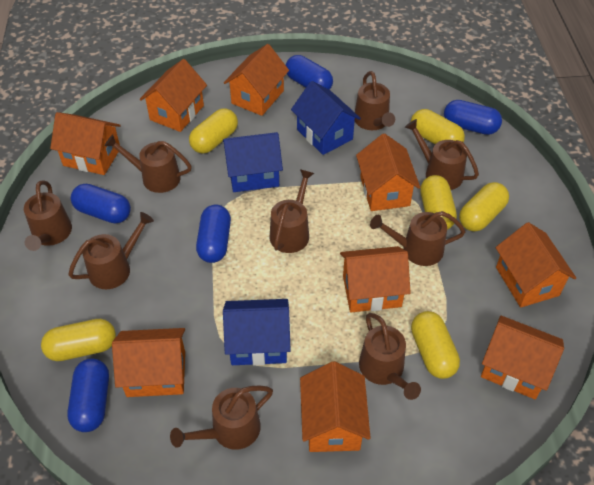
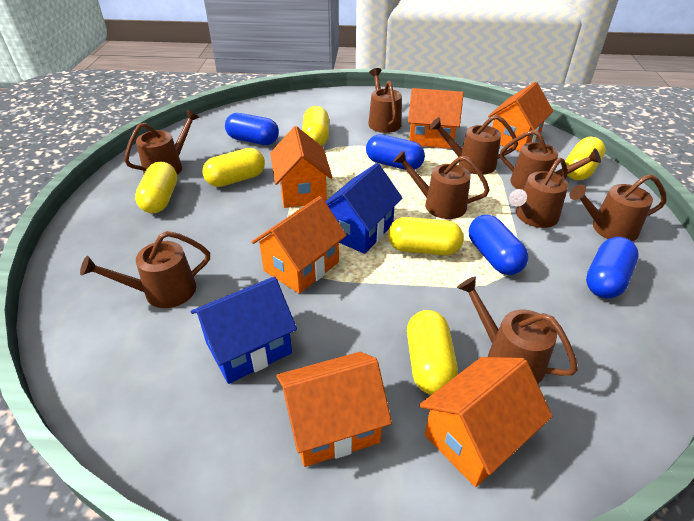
blue capsule: 5 -> 4
blue house: 3 -> 2
orange house: 9 -> 6

